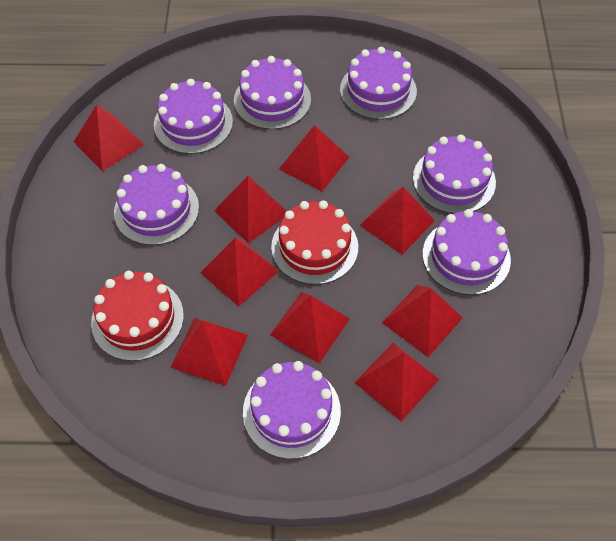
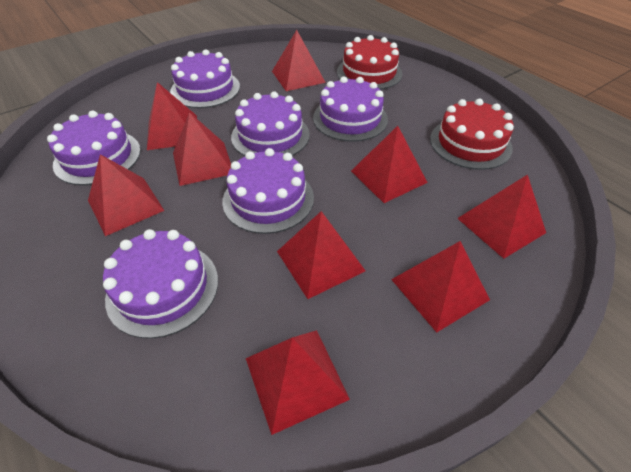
purple cake: 7 -> 6

